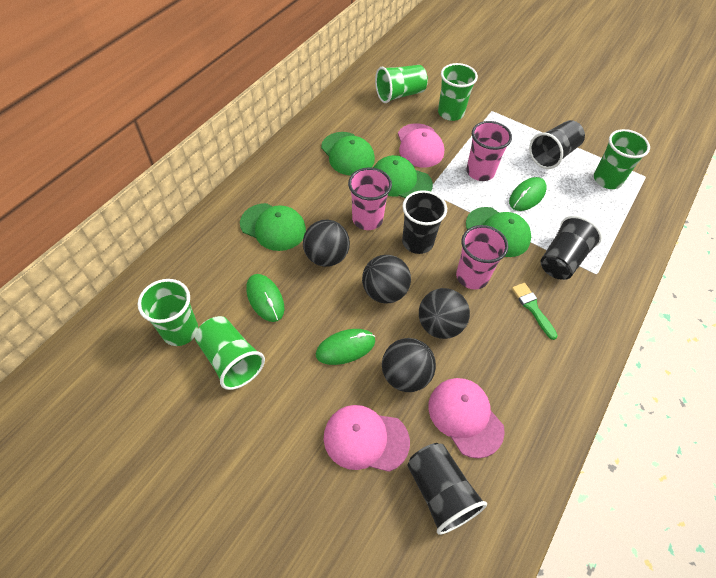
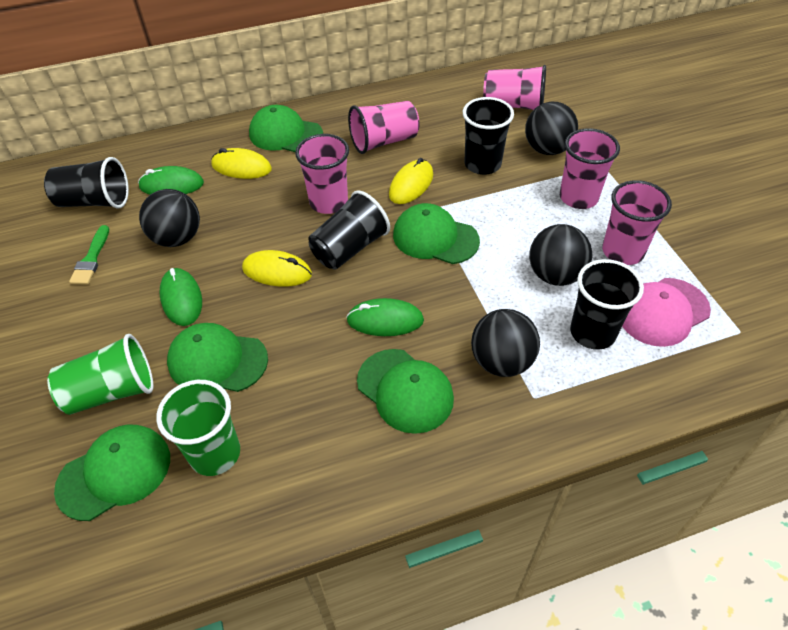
green cap: 4 -> 5
green cup: 5 -> 2
pink cap: 3 -> 1
pink cup: 3 -> 5
yellow mouse: 0 -> 3

